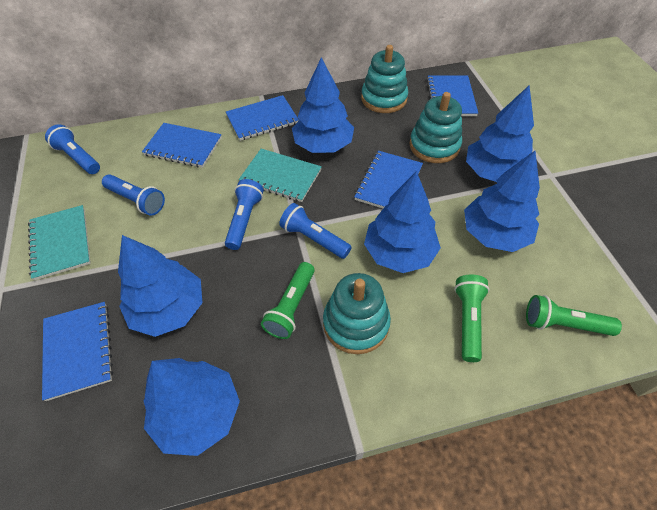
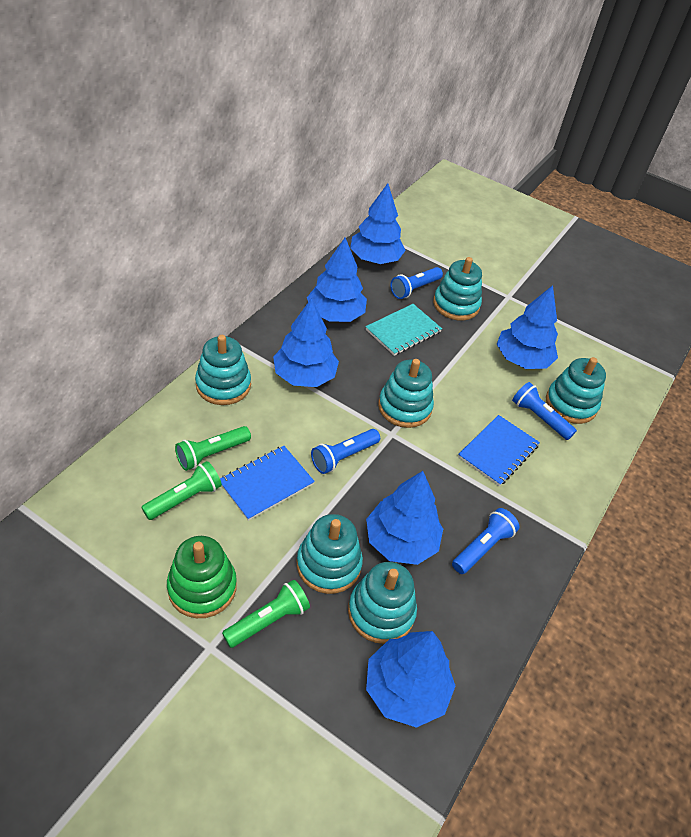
blue notebook: 5 -> 2
green stacking toy: 0 -> 1
turquoise notebook: 2 -> 1
turquoise stacking toy: 3 -> 6

